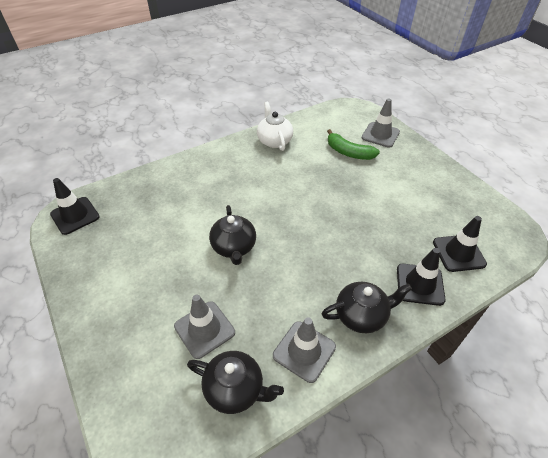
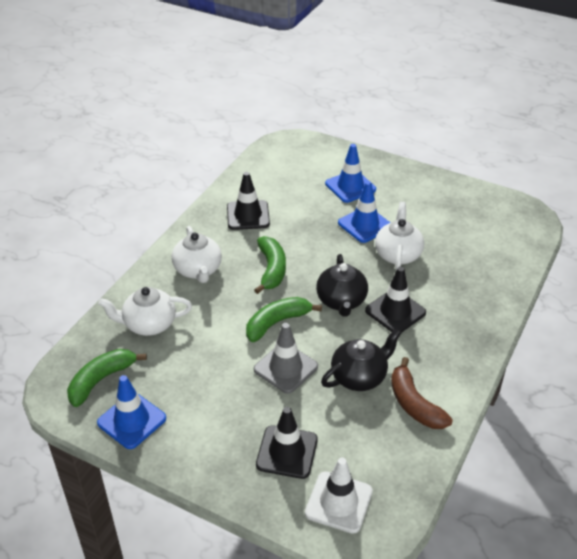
black teapot: 3 -> 2
blue traffic cone: 0 -> 3
brown banana: 0 -> 1
green banana: 1 -> 3
grey traffic cone: 3 -> 1
white teapot: 1 -> 3
white traffic cone: 0 -> 1

